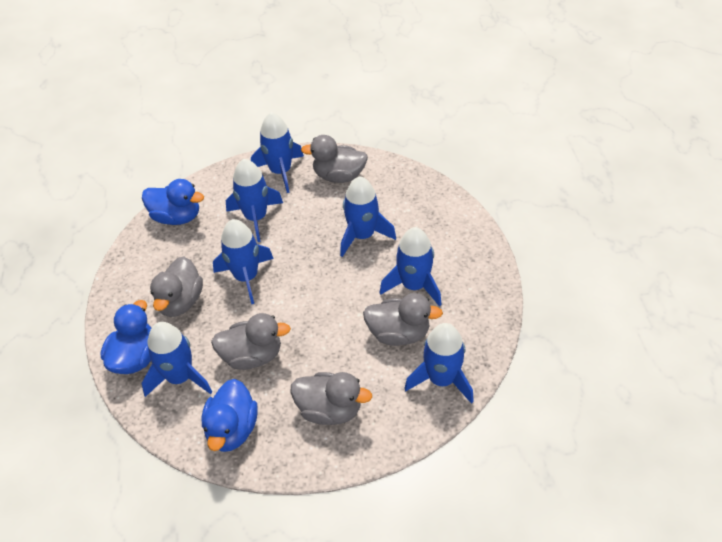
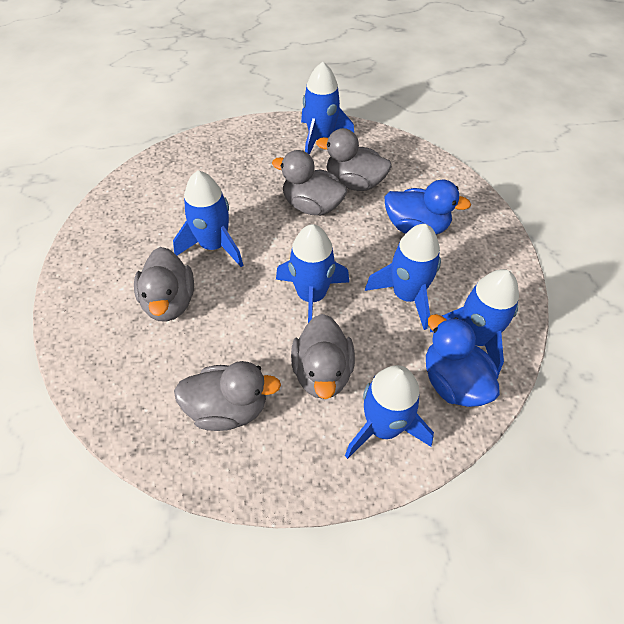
blue duck: 3 -> 2
blue rocket: 7 -> 6

